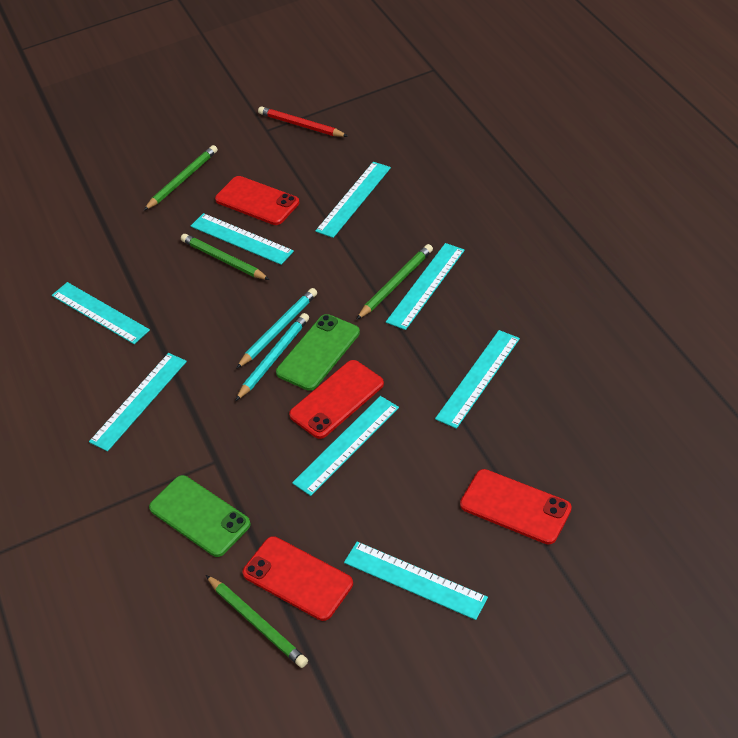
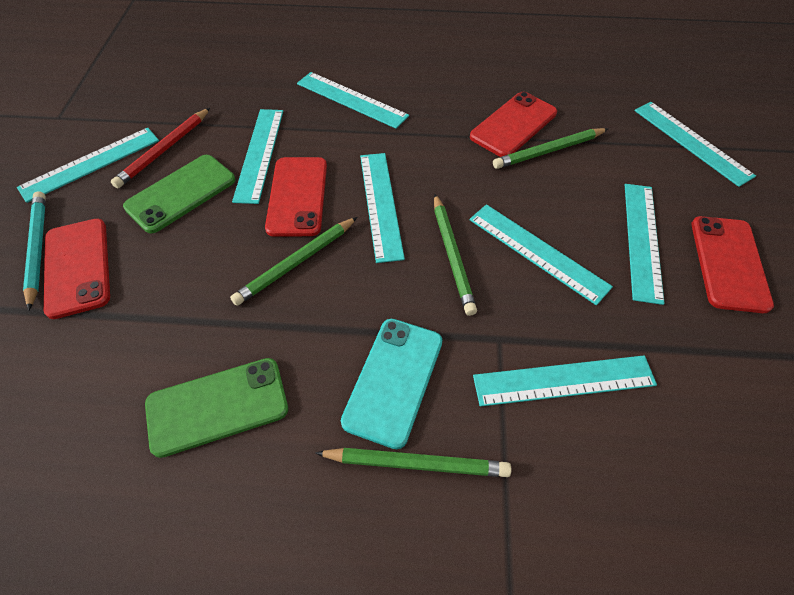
turquoise pencil: 2 -> 1
turquoise phone: 0 -> 1

